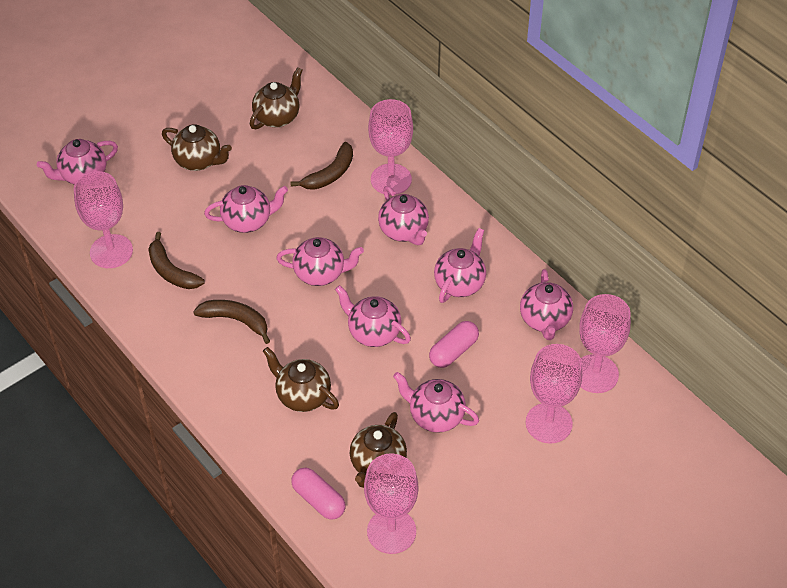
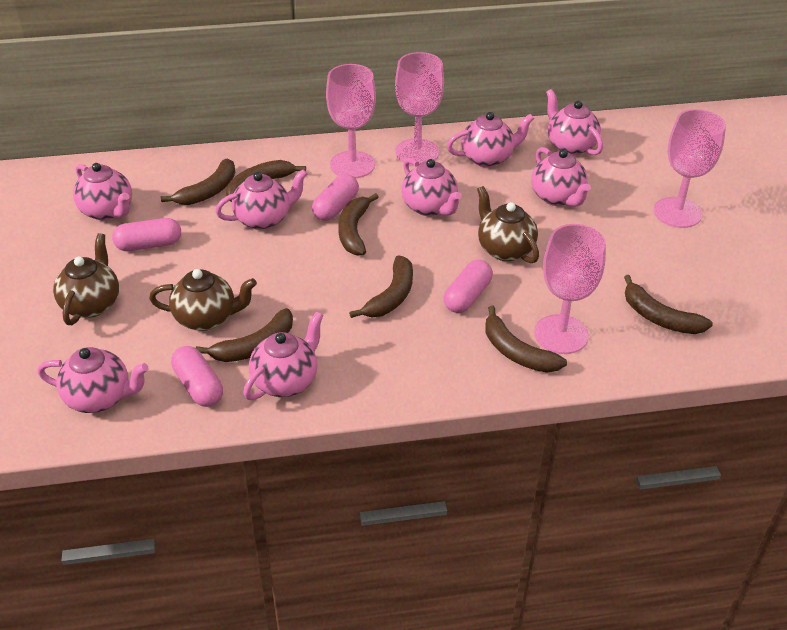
brown banana: 3 -> 7
brown teapot: 4 -> 3
pink capsule: 2 -> 4
pink goblet: 5 -> 4

